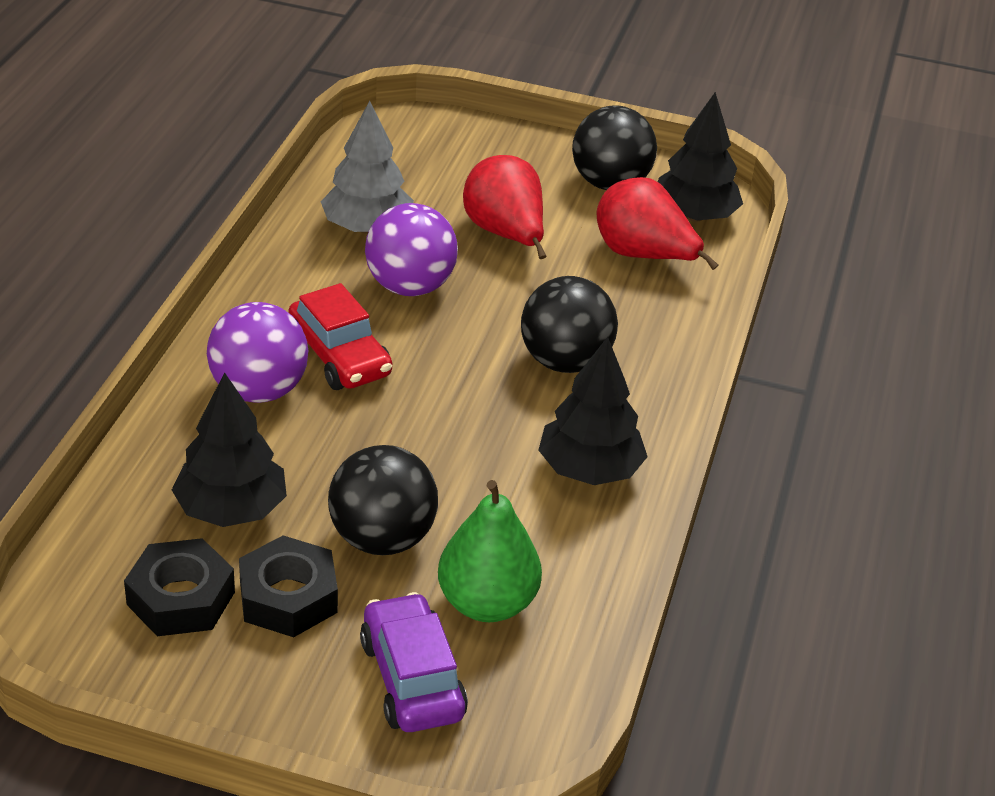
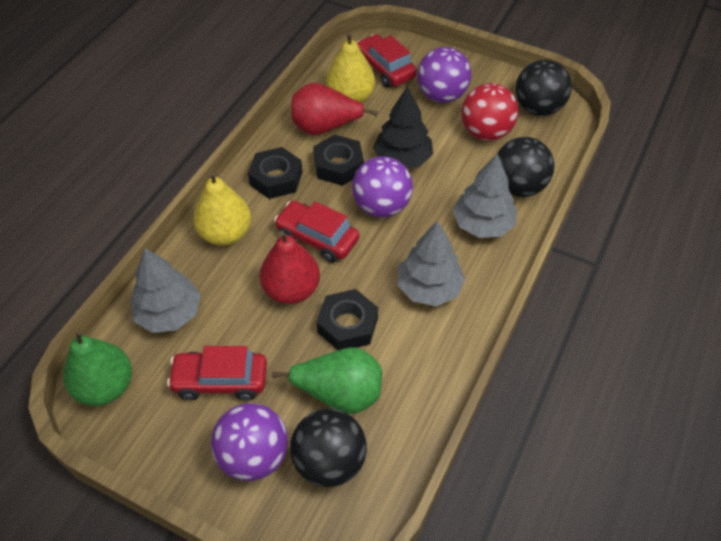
black nut: 2 -> 3
black tree: 3 -> 1
green pear: 1 -> 2
grey tree: 1 -> 3
purple ball: 2 -> 3
purple car: 1 -> 0
red ball: 0 -> 1
red car: 1 -> 3
yellow pear: 0 -> 2

